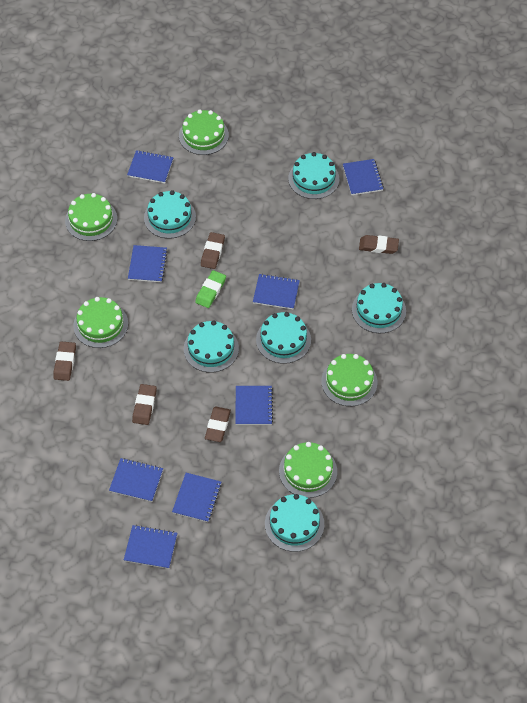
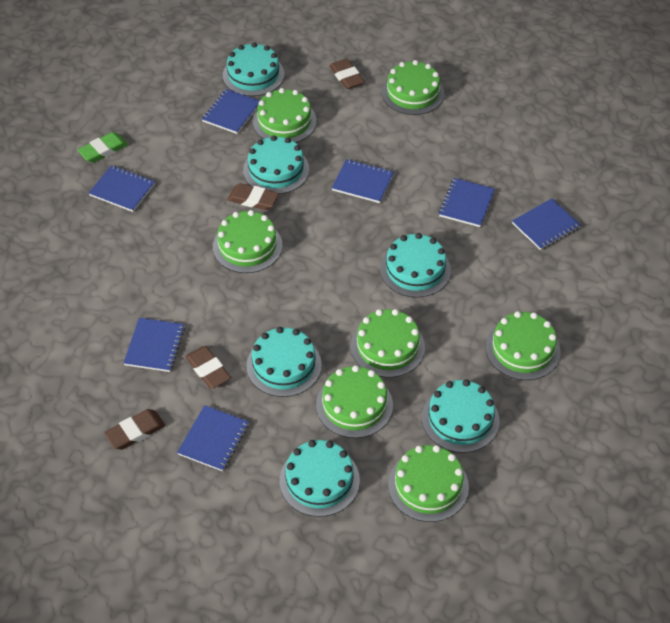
blue notebook: 8 -> 7
brown eraser: 5 -> 4
green cake: 5 -> 7

